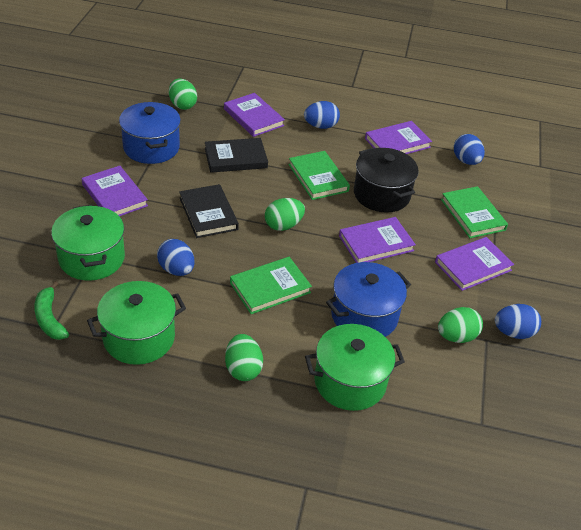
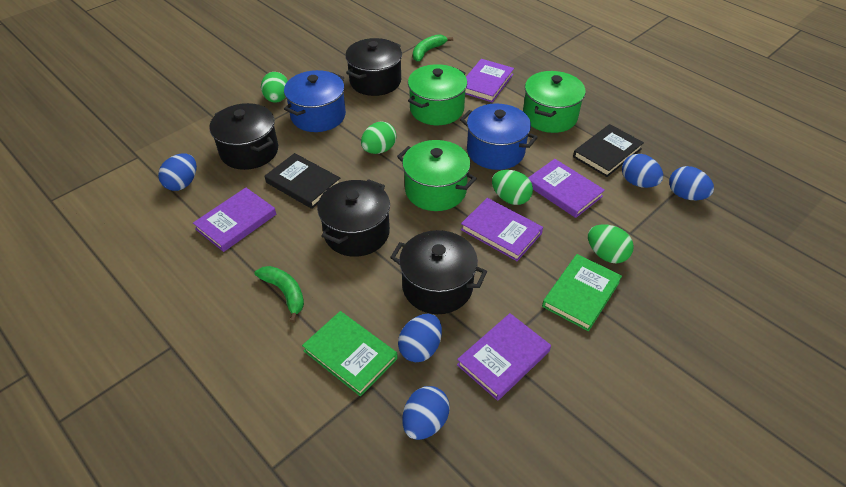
black pot: 1 -> 4
blue egg: 4 -> 5
green banana: 1 -> 2
green book: 3 -> 2

